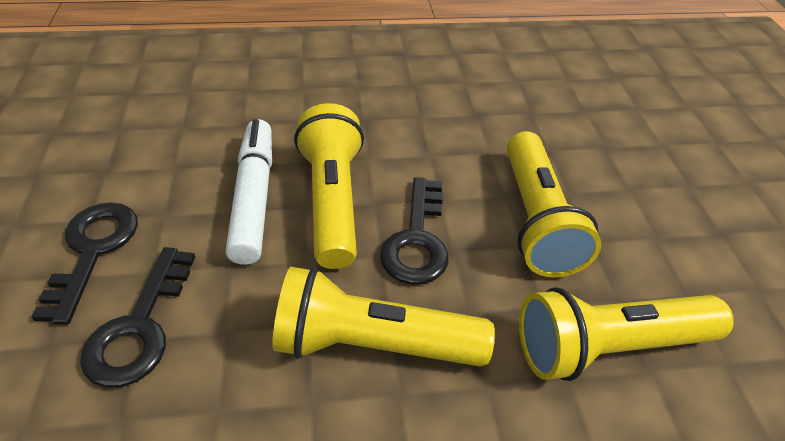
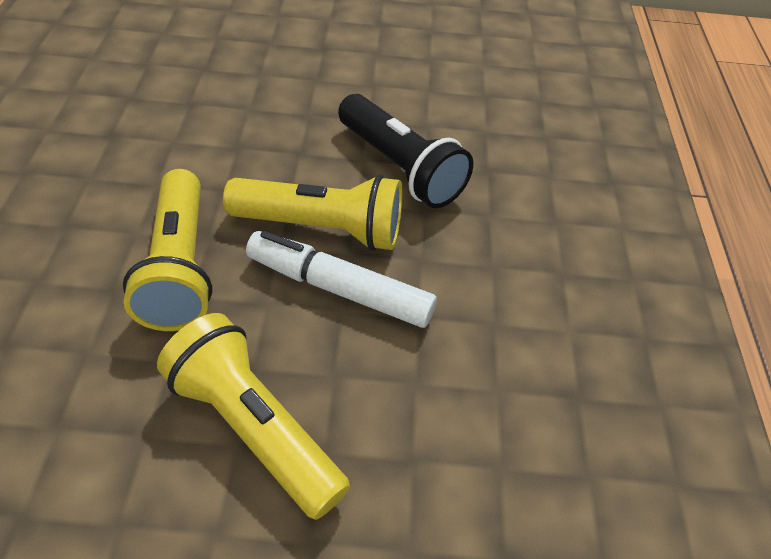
black flashlight: 0 -> 1
black key: 3 -> 0
yellow flashlight: 4 -> 3

